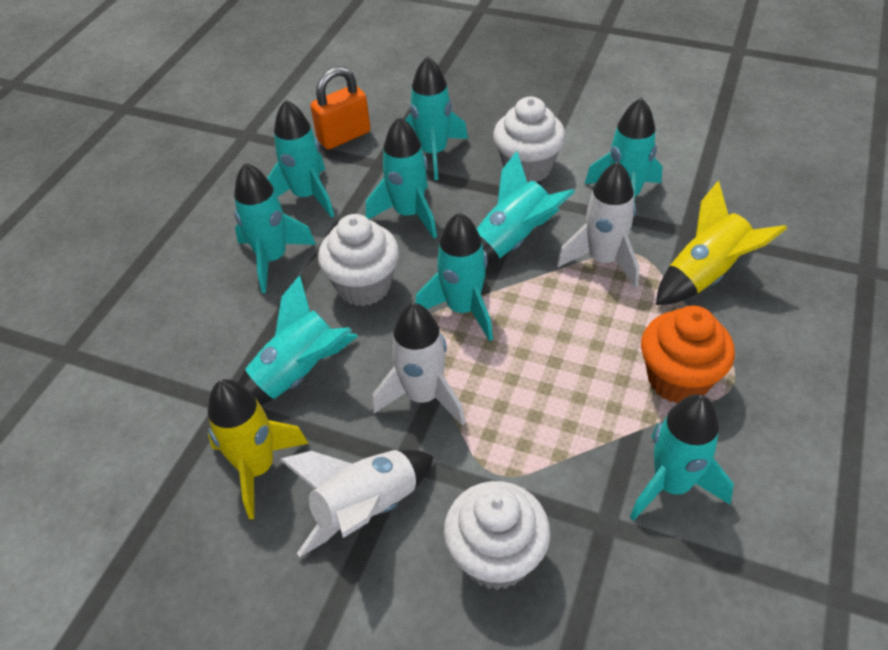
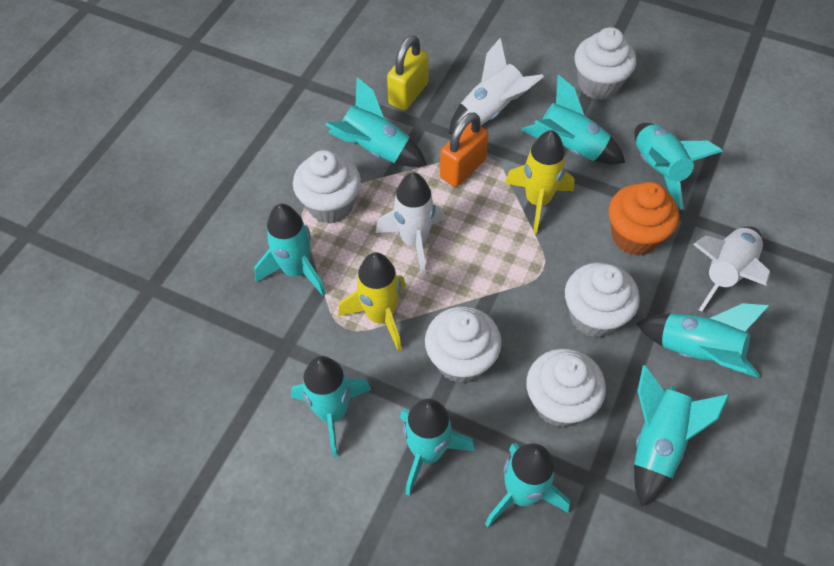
white cupcake: 3 -> 5
yellow padlock: 0 -> 1

